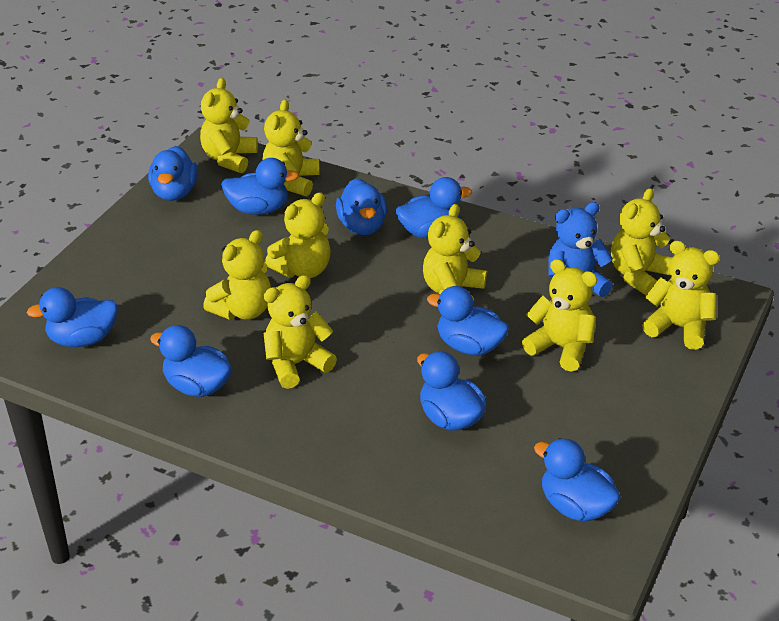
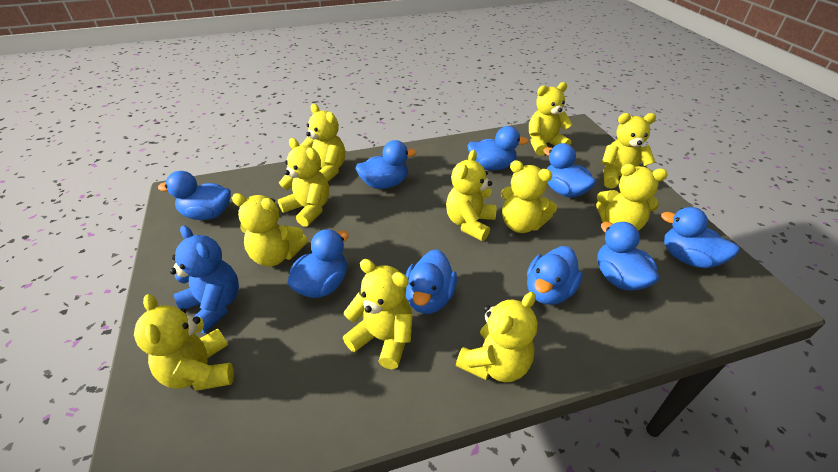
yellow teddy bear: 9 -> 11

